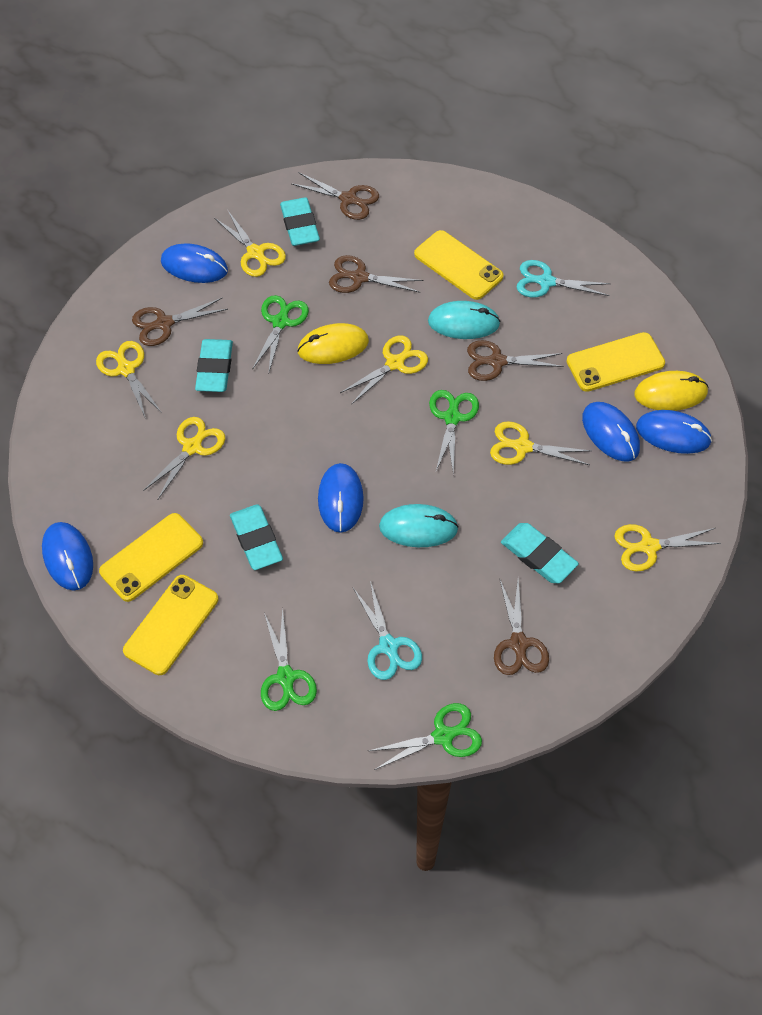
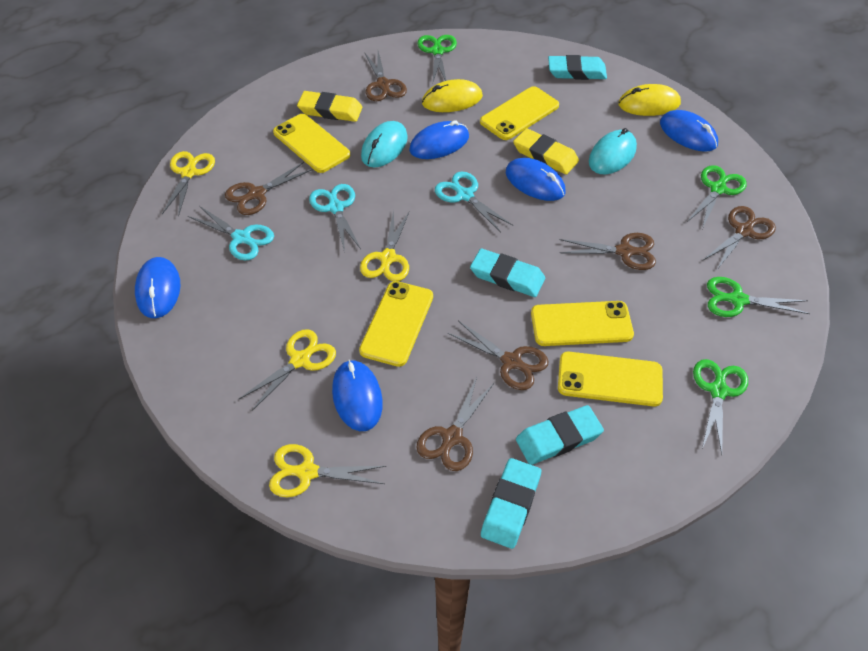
brown scissors: 5 -> 6
turquoise scissors: 2 -> 3
yellow eraser: 0 -> 2
yellow phone: 4 -> 5
yellow scissors: 6 -> 4

